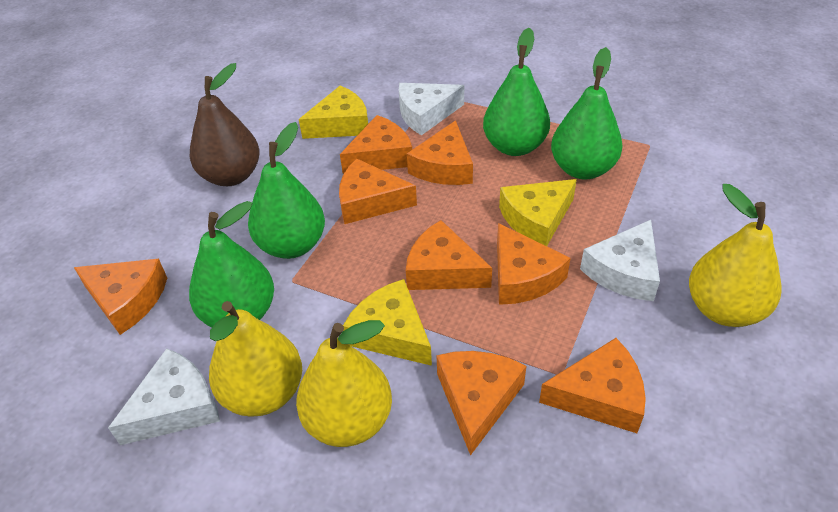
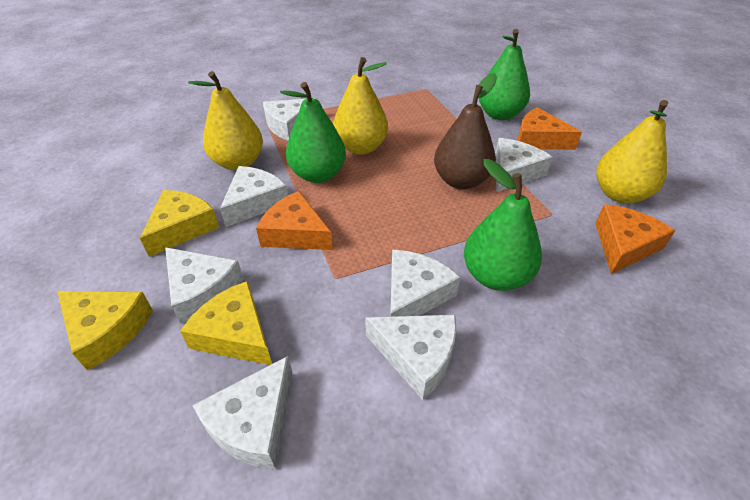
green pear: 4 -> 3
orange cheese: 8 -> 3
white cheese: 3 -> 7

